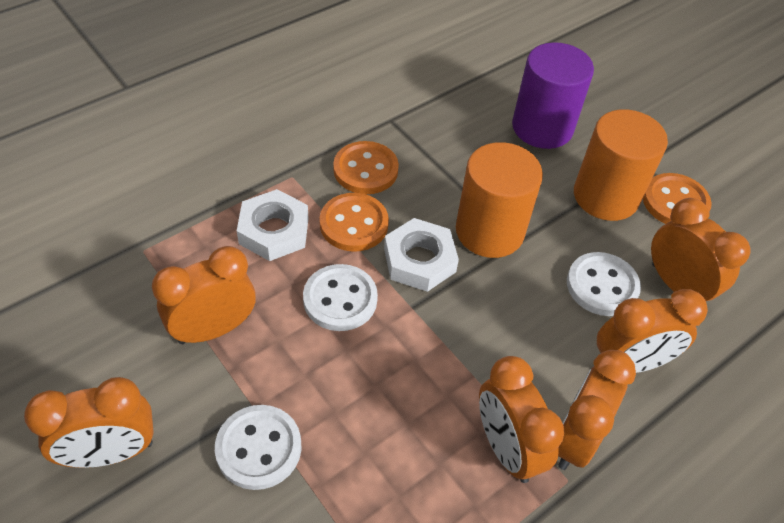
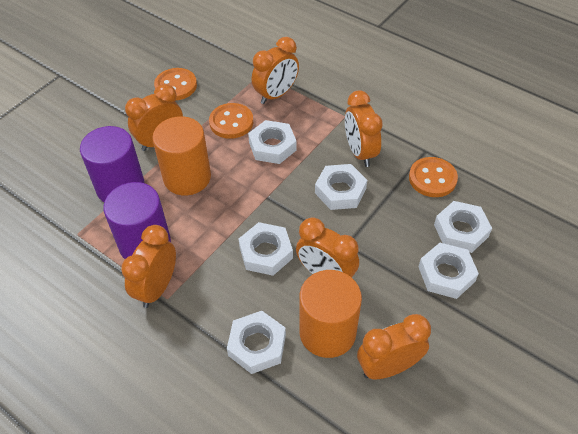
purple cylinder: 1 -> 2
white button: 3 -> 0
white nut: 2 -> 6

